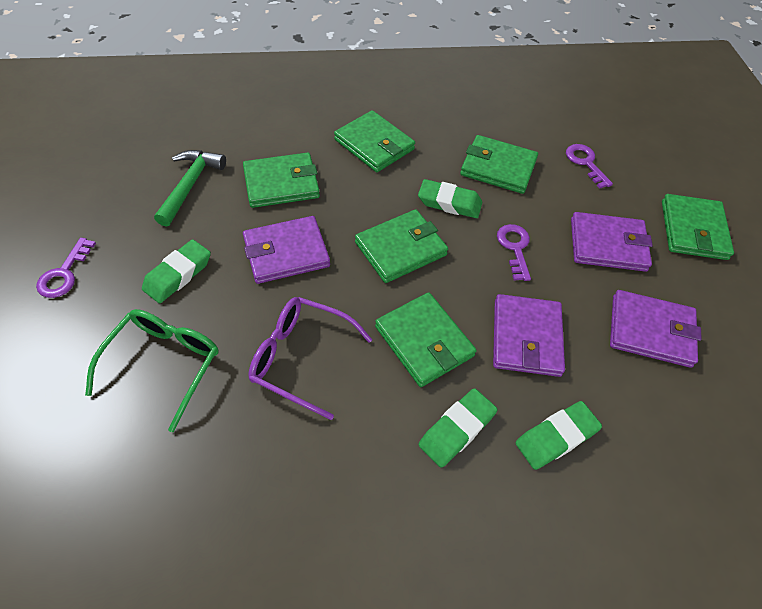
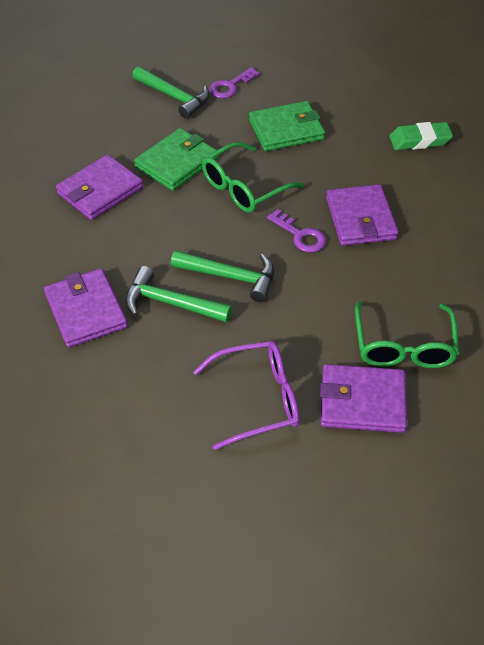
green eraser: 4 -> 1
green glasses: 1 -> 2
green hammer: 1 -> 3
green wallet: 6 -> 2
purple key: 3 -> 2

